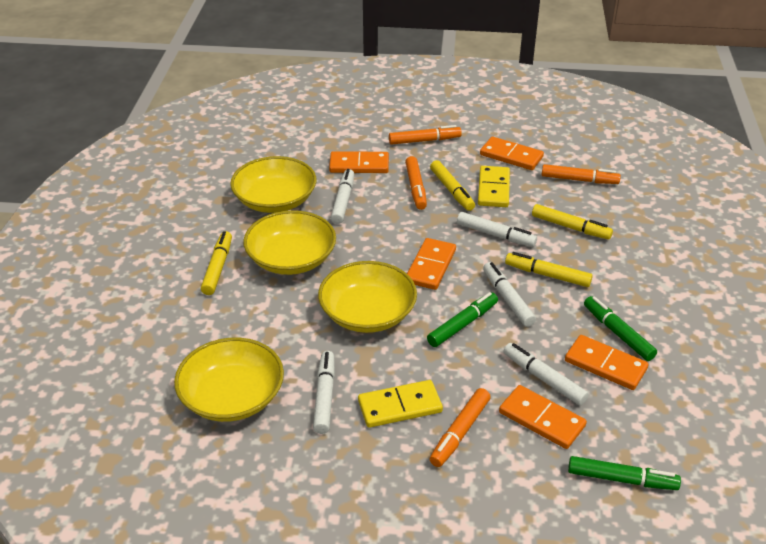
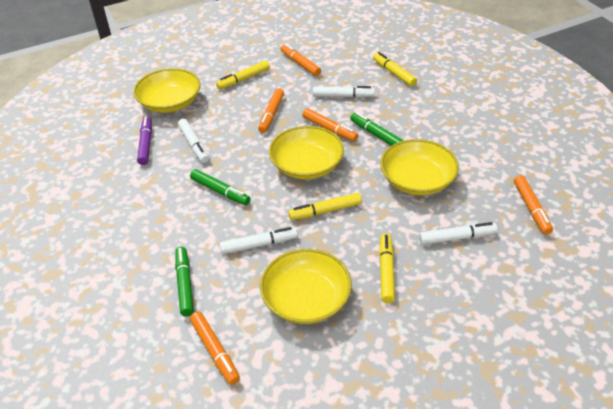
orange domino: 5 -> 0
orange marker: 4 -> 5
purple marker: 0 -> 1
white marker: 5 -> 4
yellow domino: 2 -> 0

